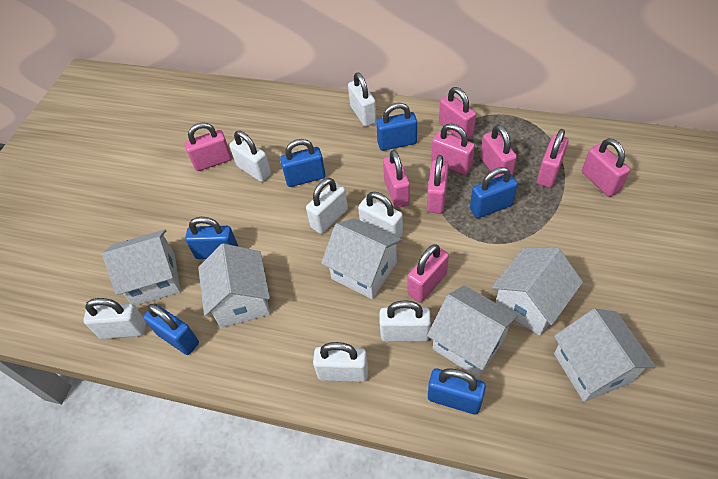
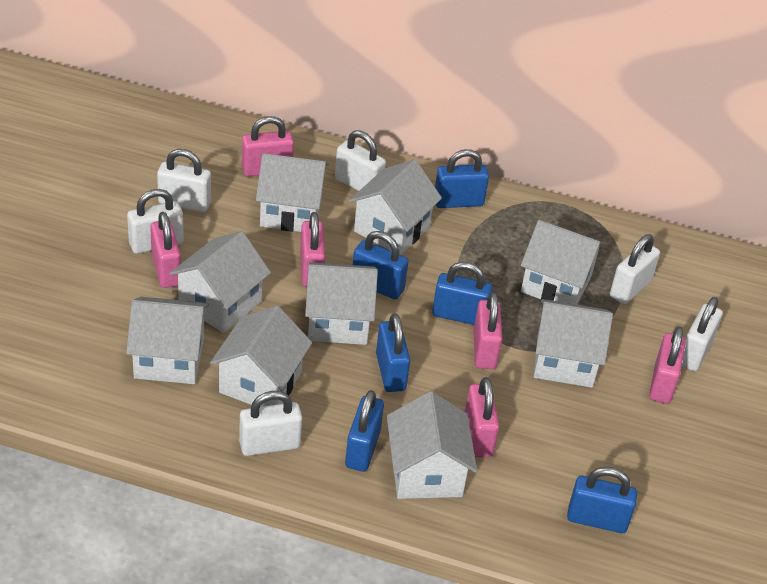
pink padlock: 9 -> 6
white house: 6 -> 9
white padlock: 7 -> 6

